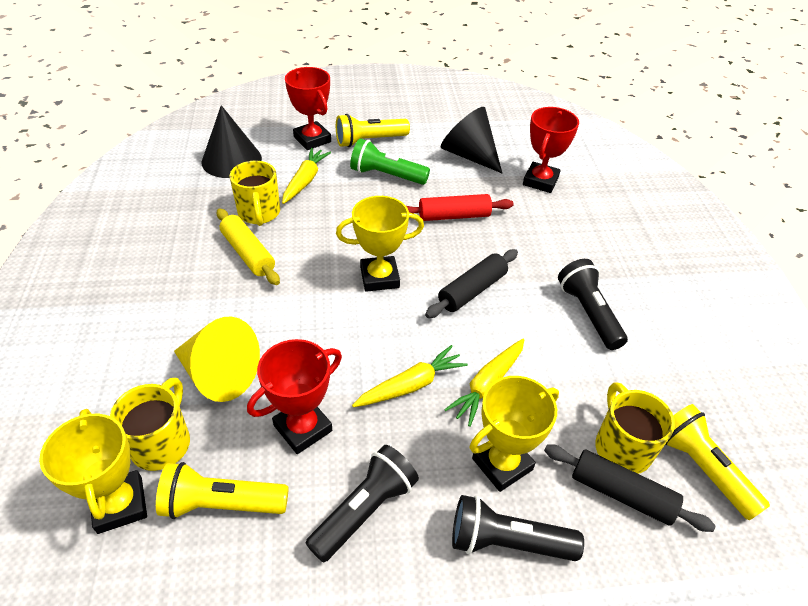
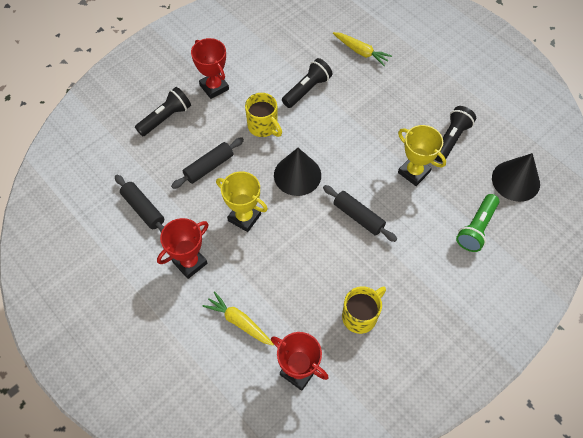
black rolling pin: 2 -> 3
red rolling pin: 1 -> 0
yellow carrot: 3 -> 2
yellow cone: 1 -> 0
yellow flashlight: 3 -> 0
yellow mug: 3 -> 2
yellow rolling pin: 1 -> 0
yellow trophy: 3 -> 2

